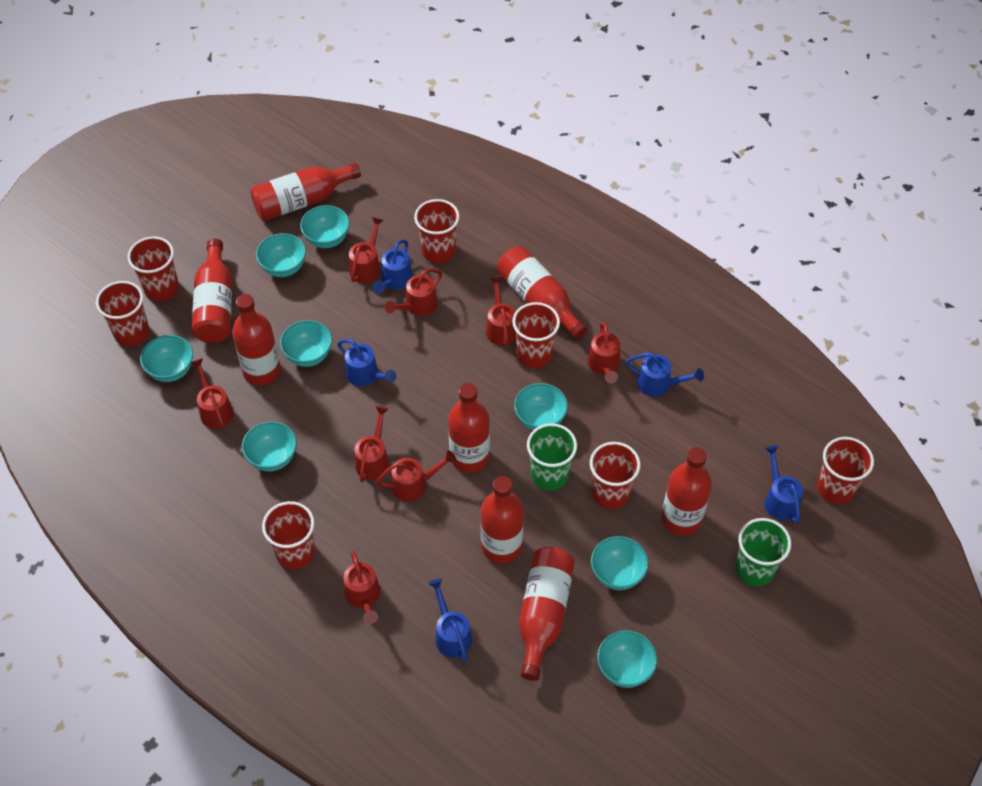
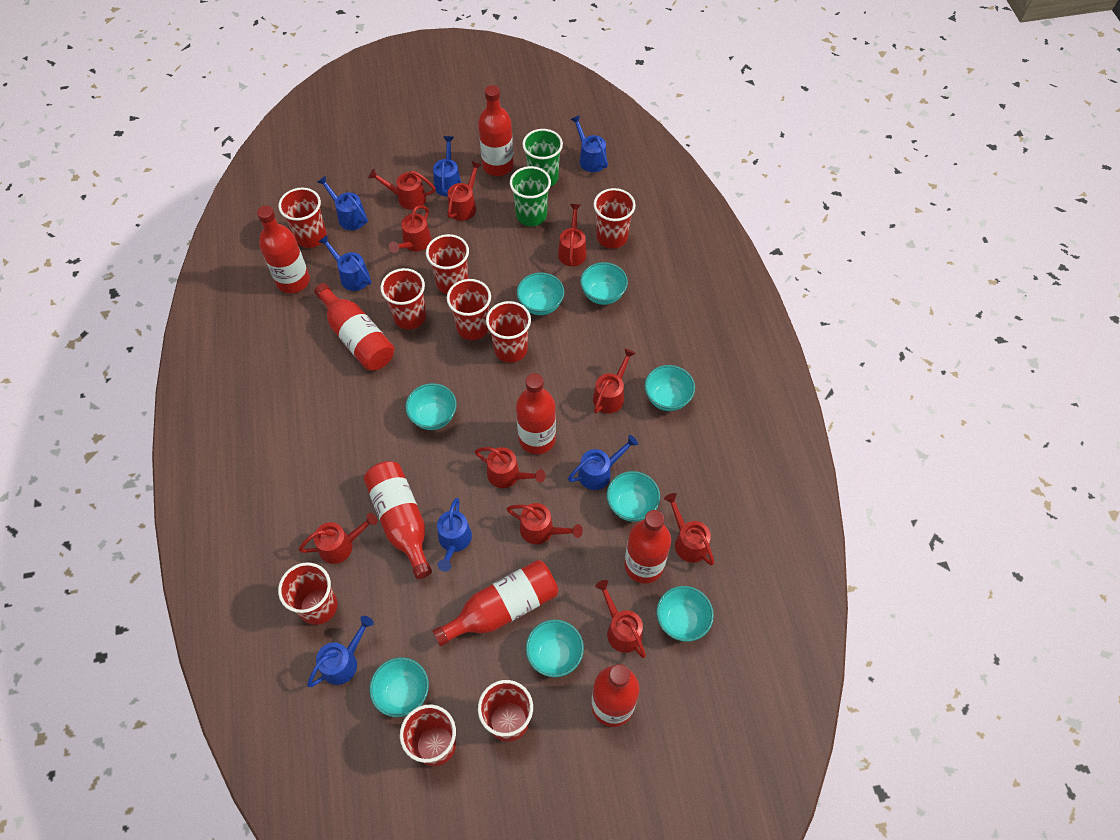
blue watering can: 5 -> 7
red cup: 7 -> 9
red watering can: 8 -> 10

